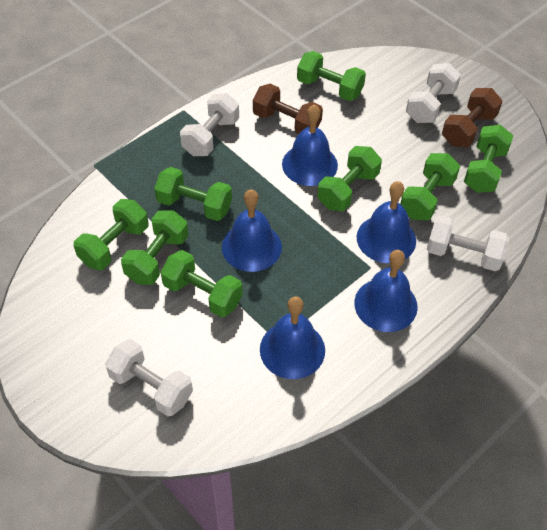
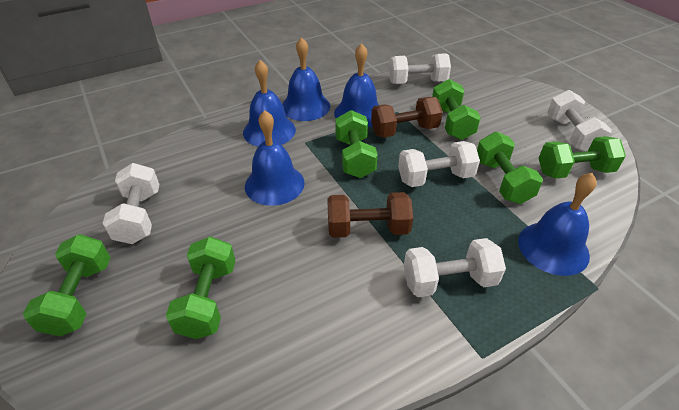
green dumbbell: 8 -> 6
white dumbbell: 4 -> 5

